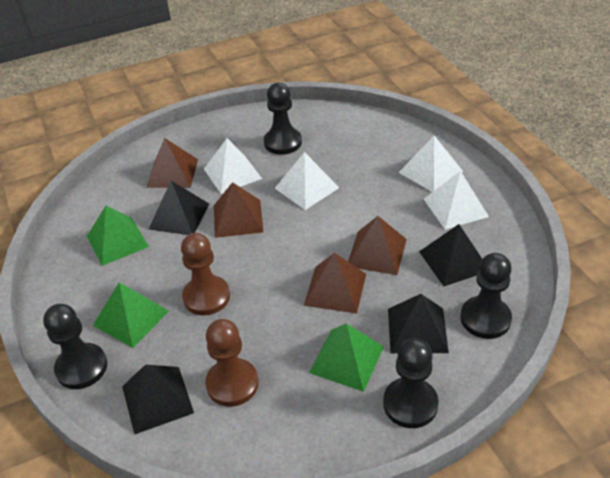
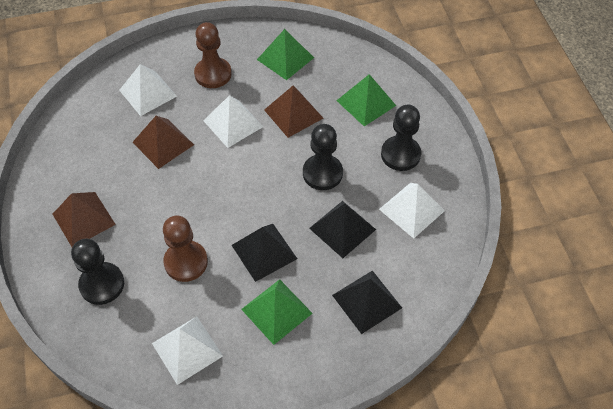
black pawn: 4 -> 3
black pyramid: 4 -> 3
brown pyramid: 4 -> 3

